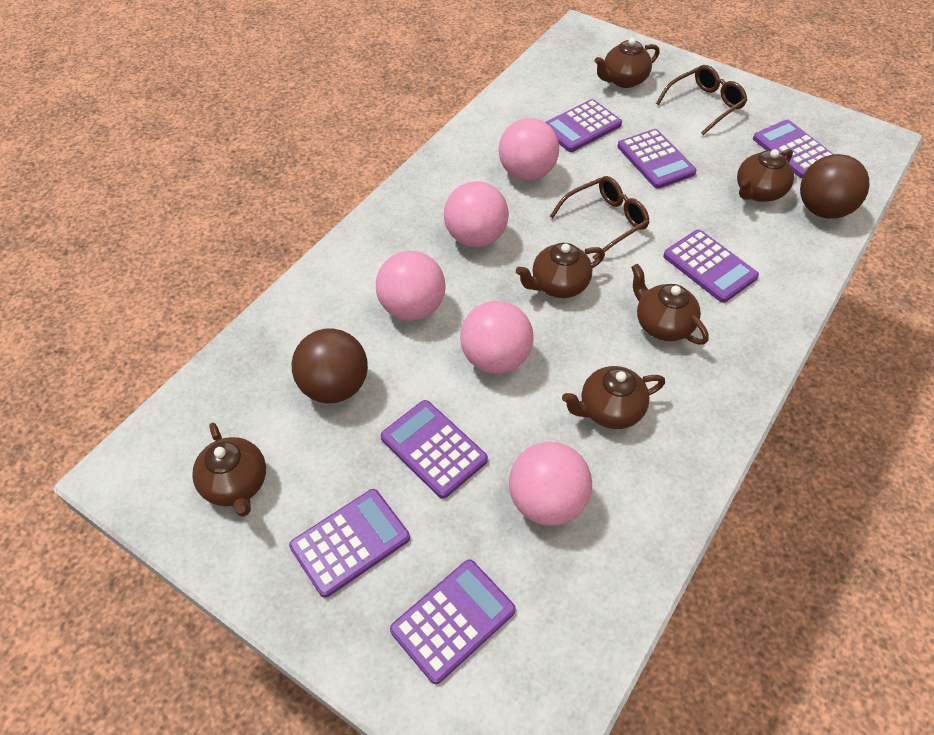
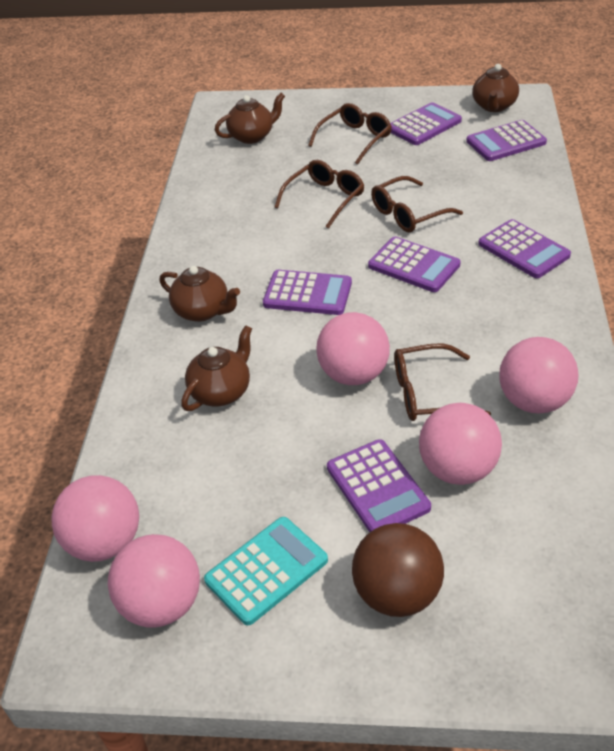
brown ball: 2 -> 1
brown glasses: 2 -> 4
brown teapot: 6 -> 4
purple calculator: 7 -> 6
turquoise calculator: 0 -> 1

